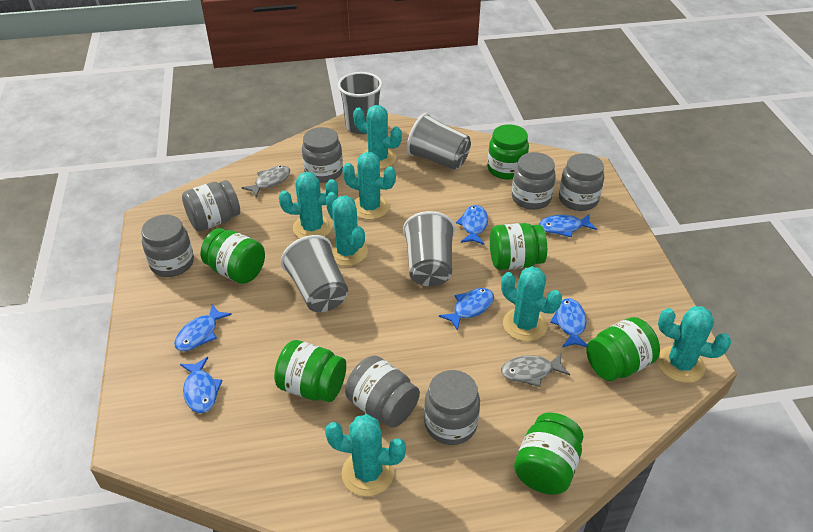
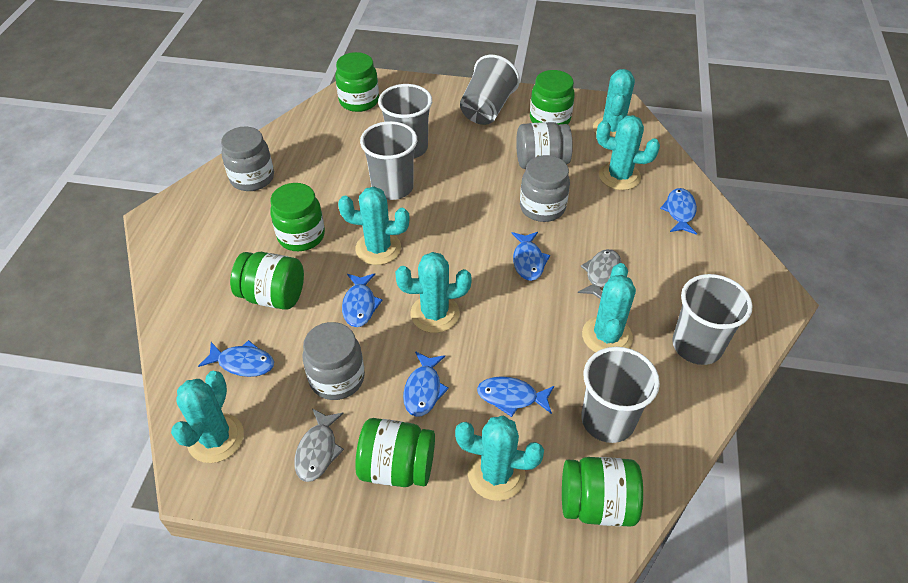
grey cup: 4 -> 5
grey jar: 7 -> 4

